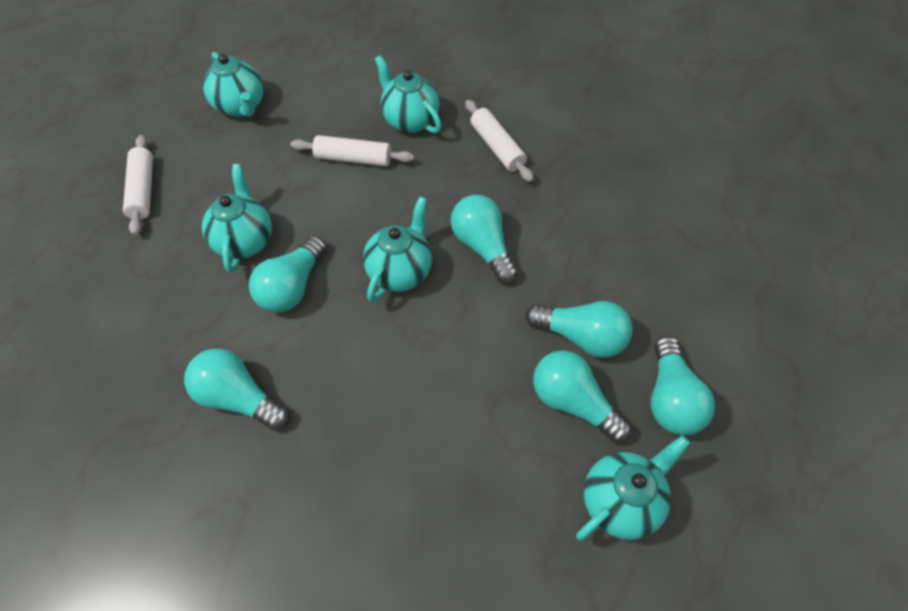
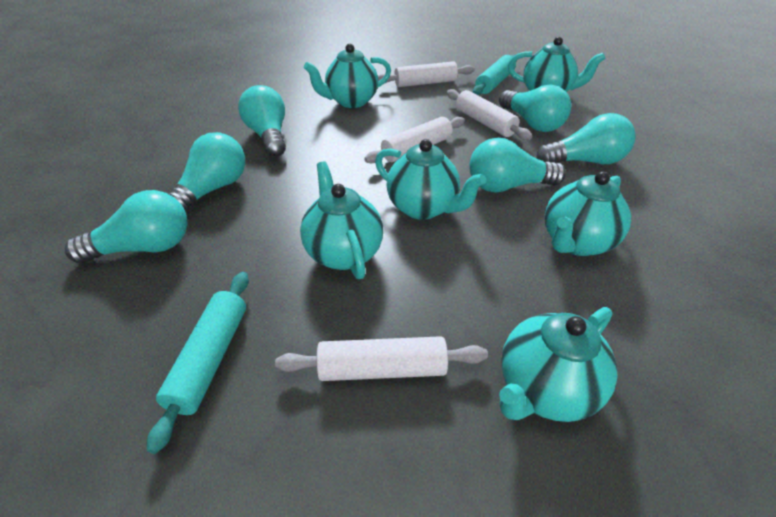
turquoise rolling pin: 0 -> 2
turquoise teapot: 5 -> 6
white rolling pin: 3 -> 4

